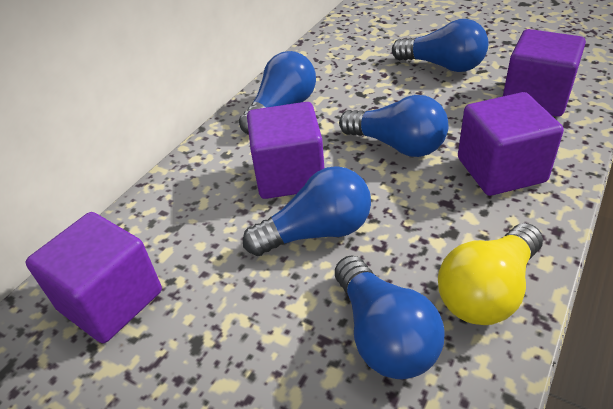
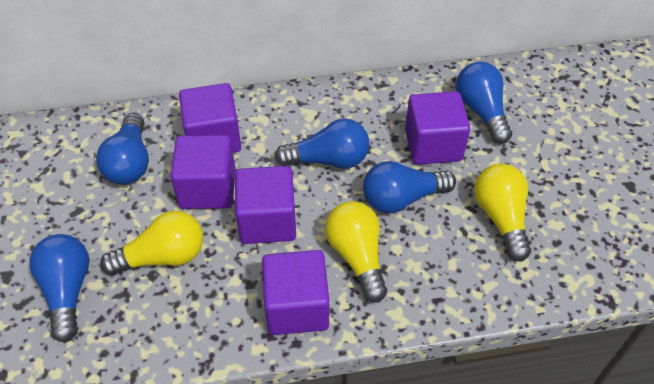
purple cube: 4 -> 5
yellow light bulb: 1 -> 3

